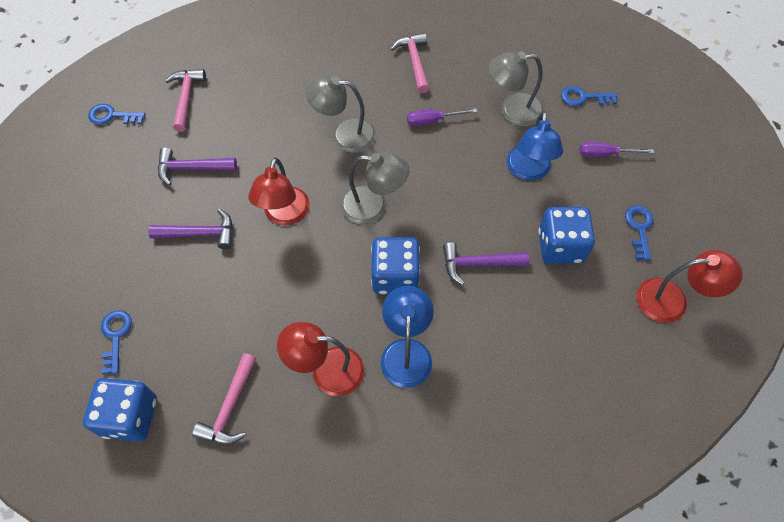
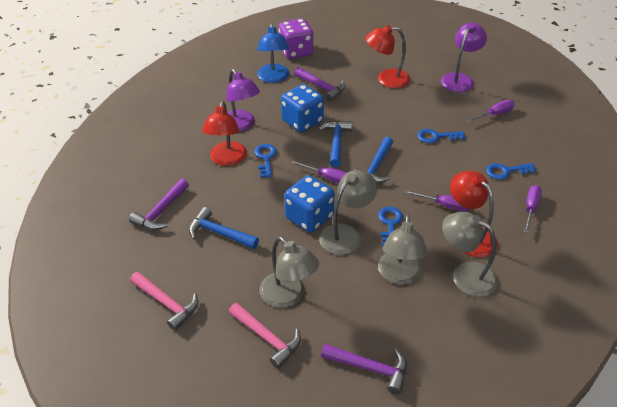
blue dice: 3 -> 2
blue hammer: 0 -> 3
blue lamp: 2 -> 1
grey lamp: 3 -> 4
pink hammer: 3 -> 2
purple dice: 0 -> 1
purple lamp: 0 -> 2
purple screwdriver: 2 -> 4

